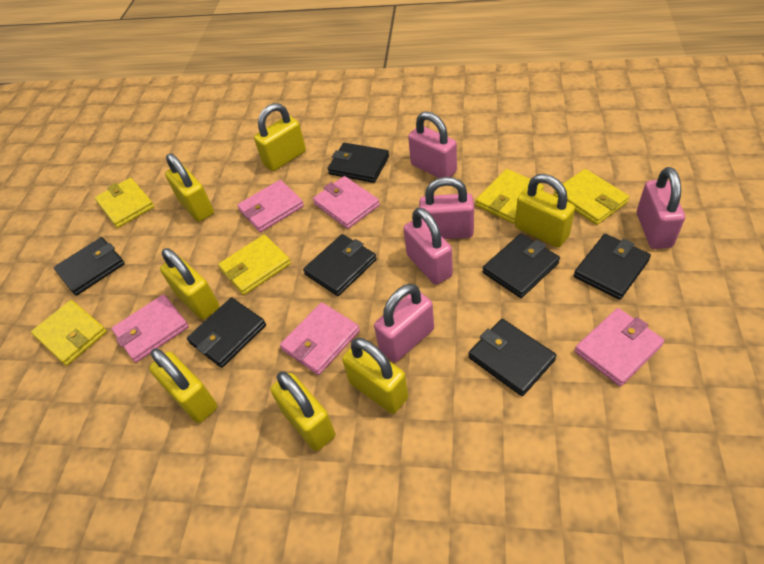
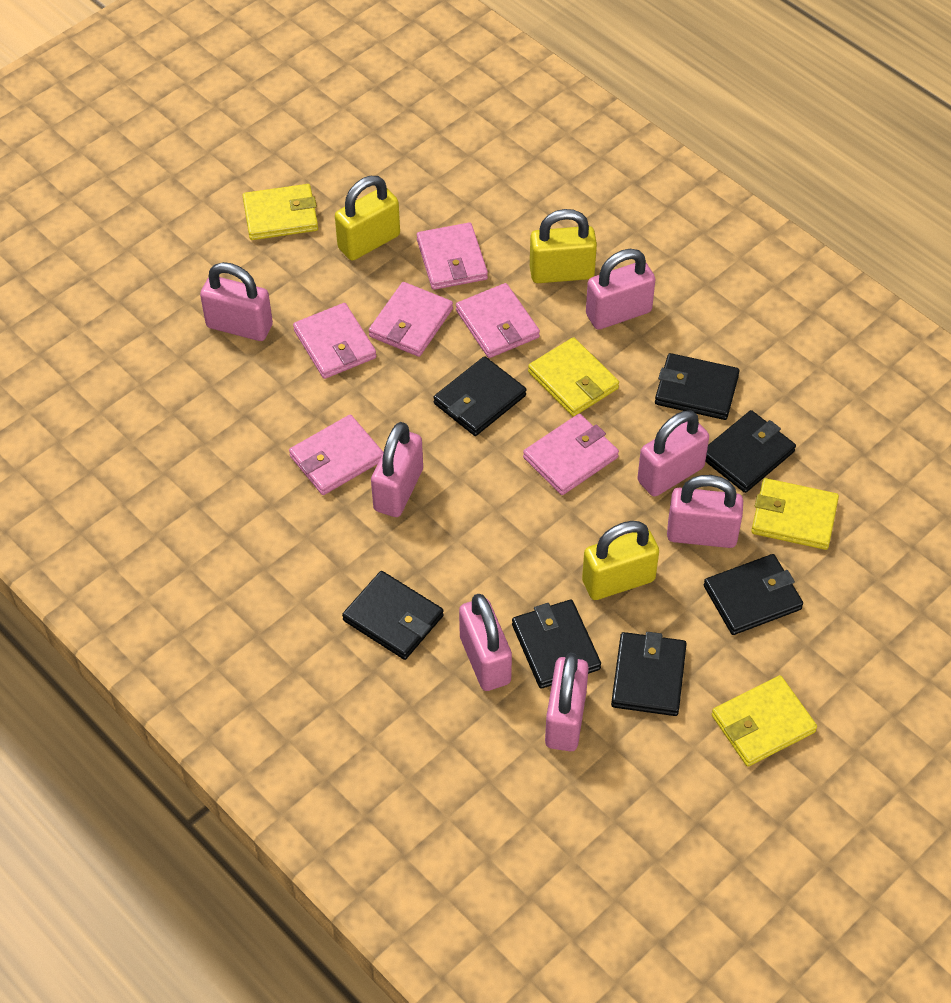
pink padlock: 5 -> 7
pink wallet: 5 -> 6
yellow padlock: 7 -> 3
yellow wallet: 5 -> 4

